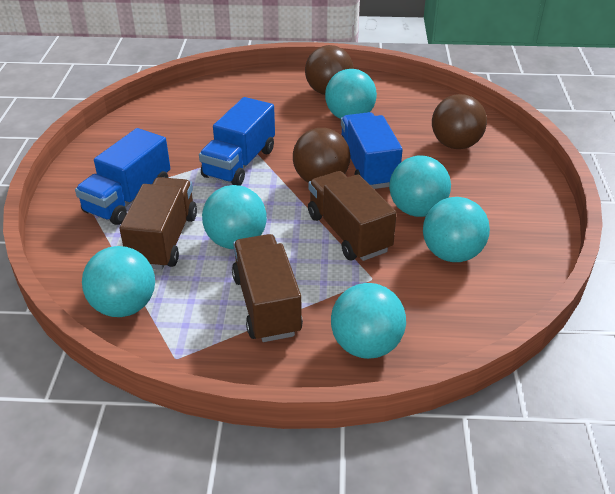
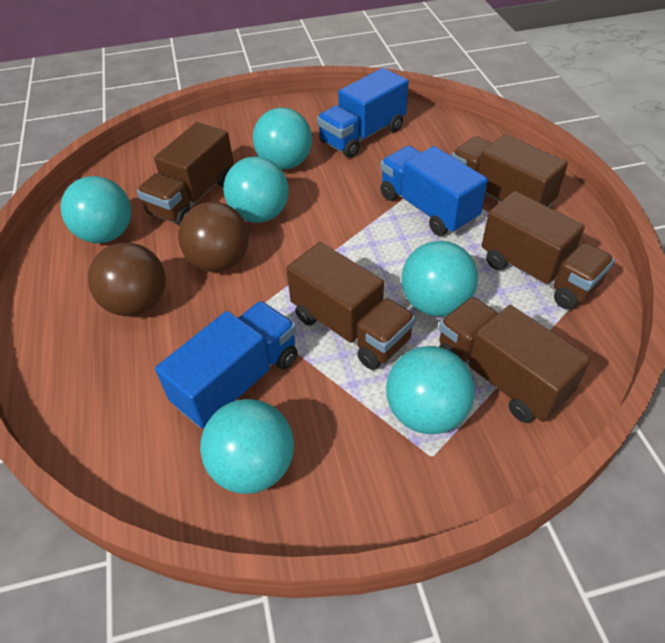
brown ball: 3 -> 2
brown truck: 3 -> 5

